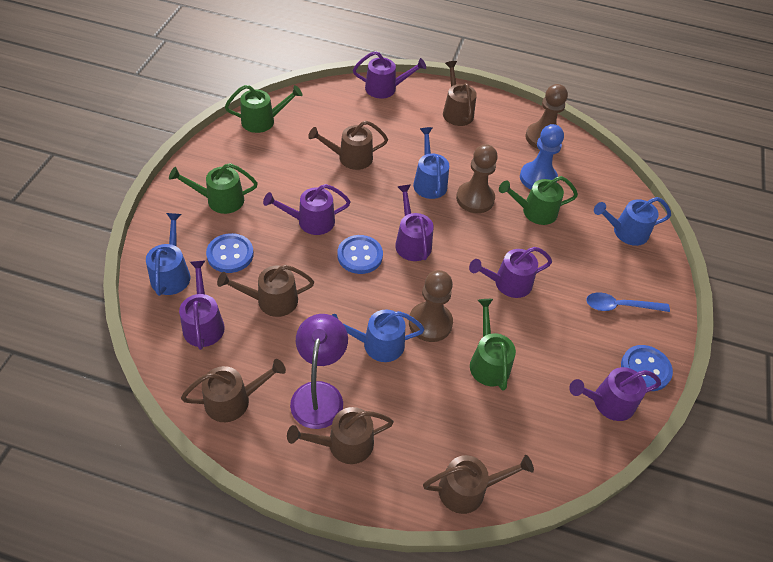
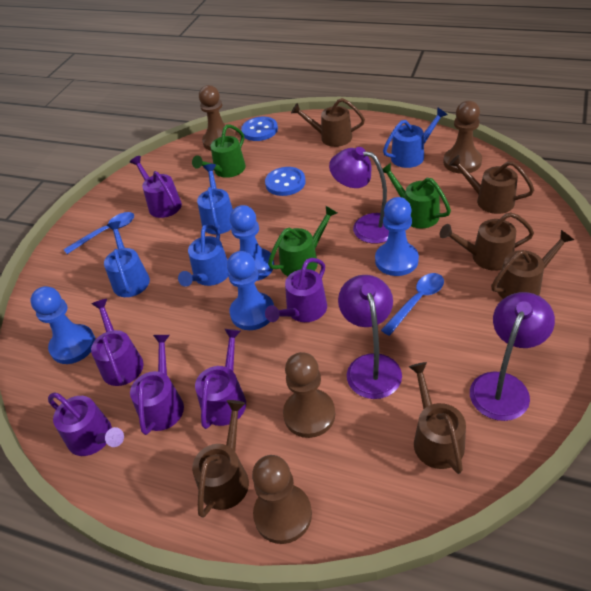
blue button: 3 -> 2
blue pawn: 1 -> 4
blue spoon: 1 -> 2
brown pawn: 3 -> 4
green watering can: 4 -> 3
purple lamp: 1 -> 3

